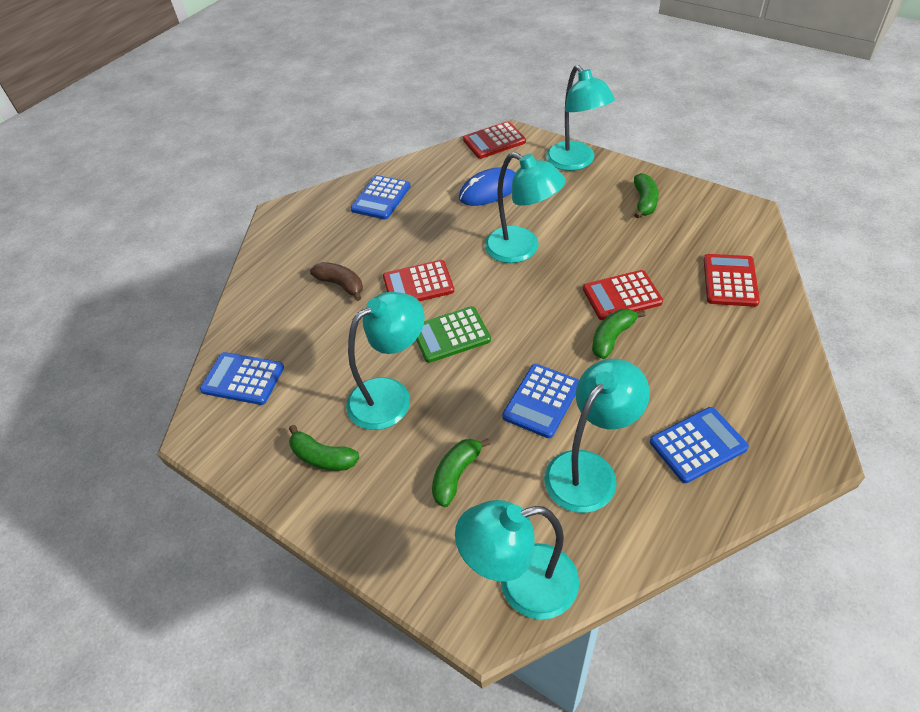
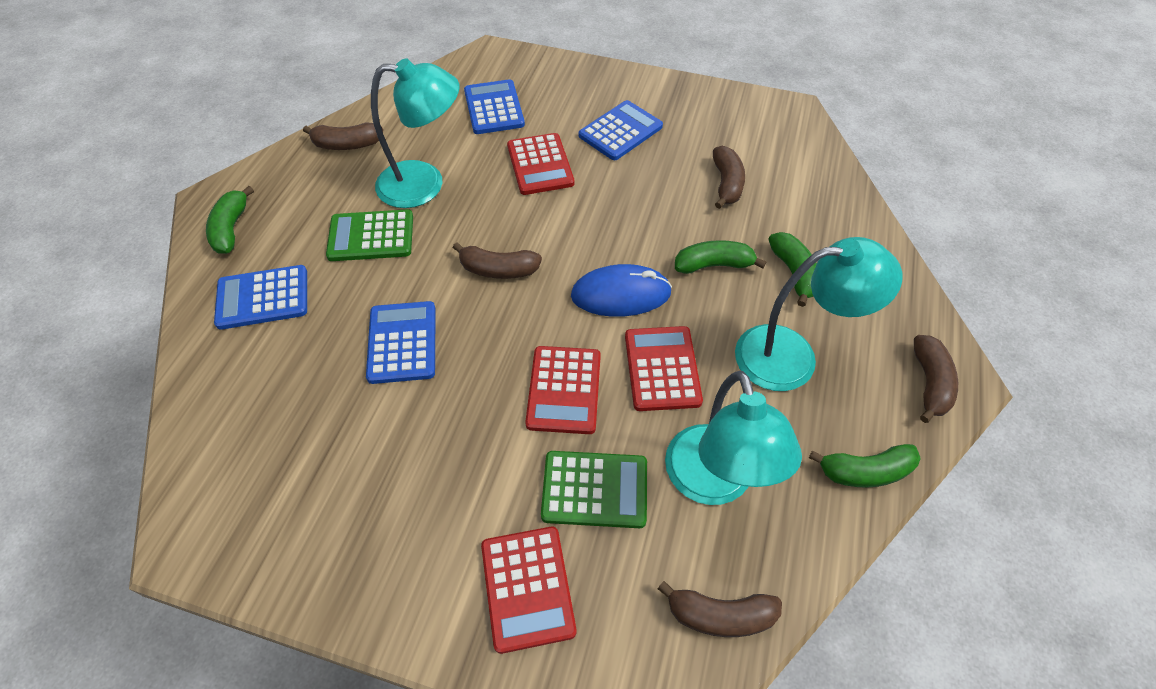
brown banana: 1 -> 5
green calculator: 1 -> 2
turquoise lamp: 5 -> 3

